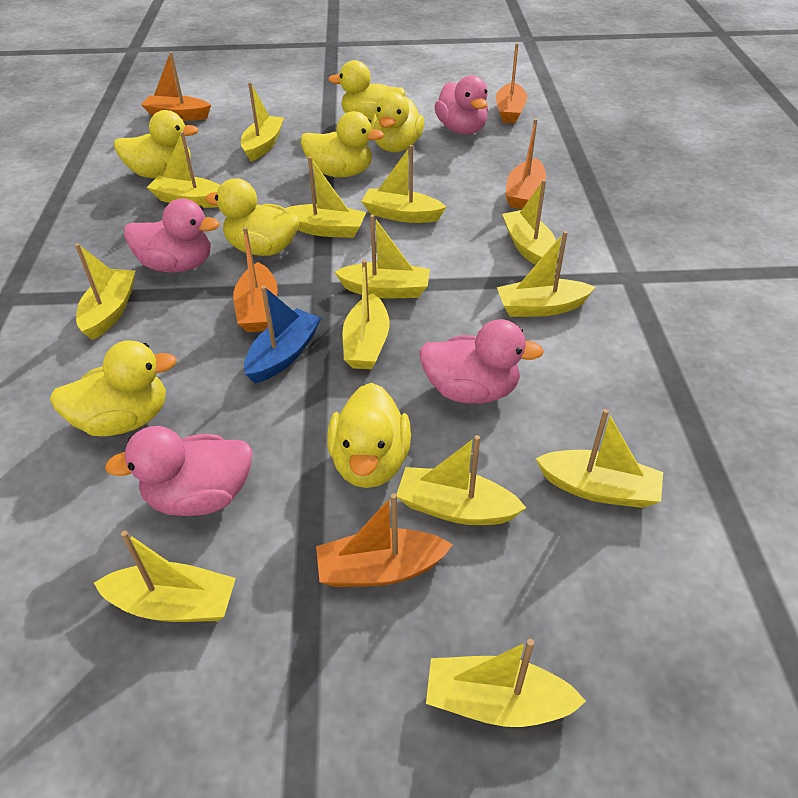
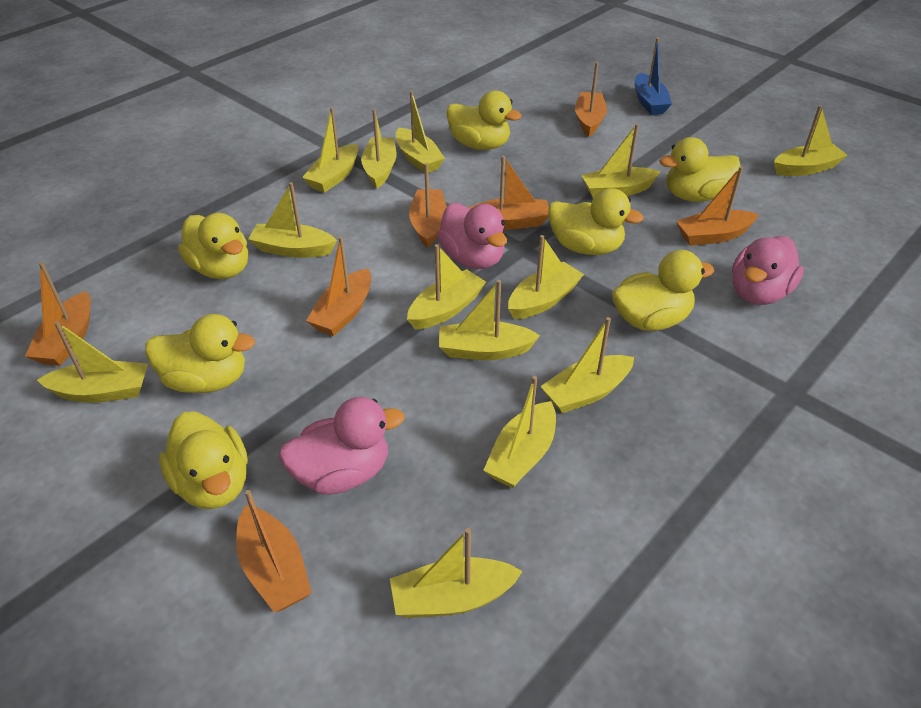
orange boat: 5 -> 7
pink duck: 4 -> 3

